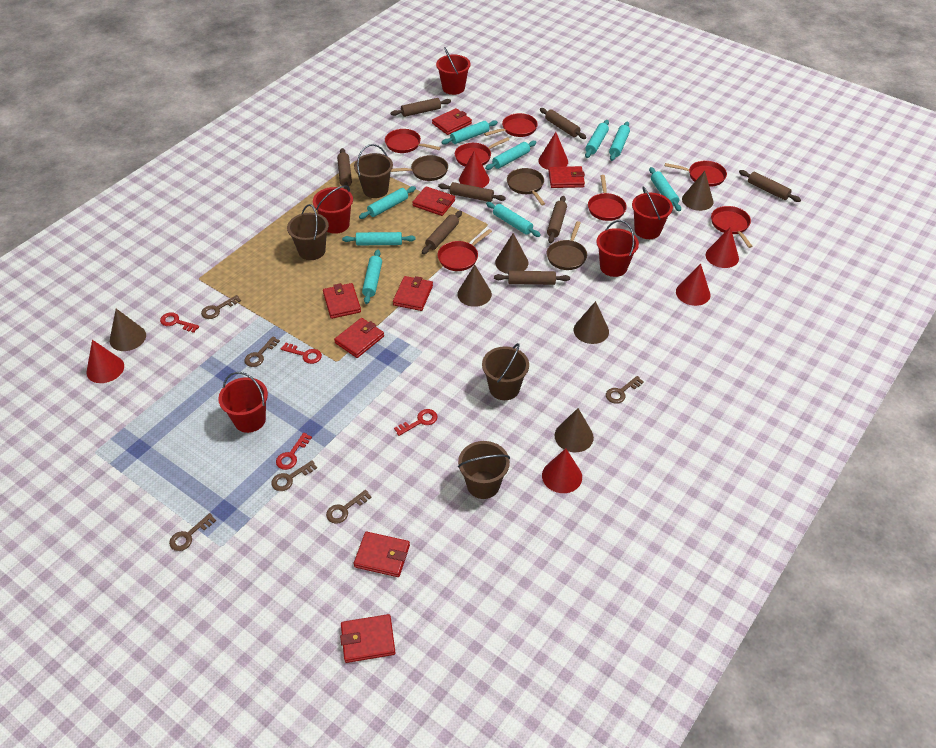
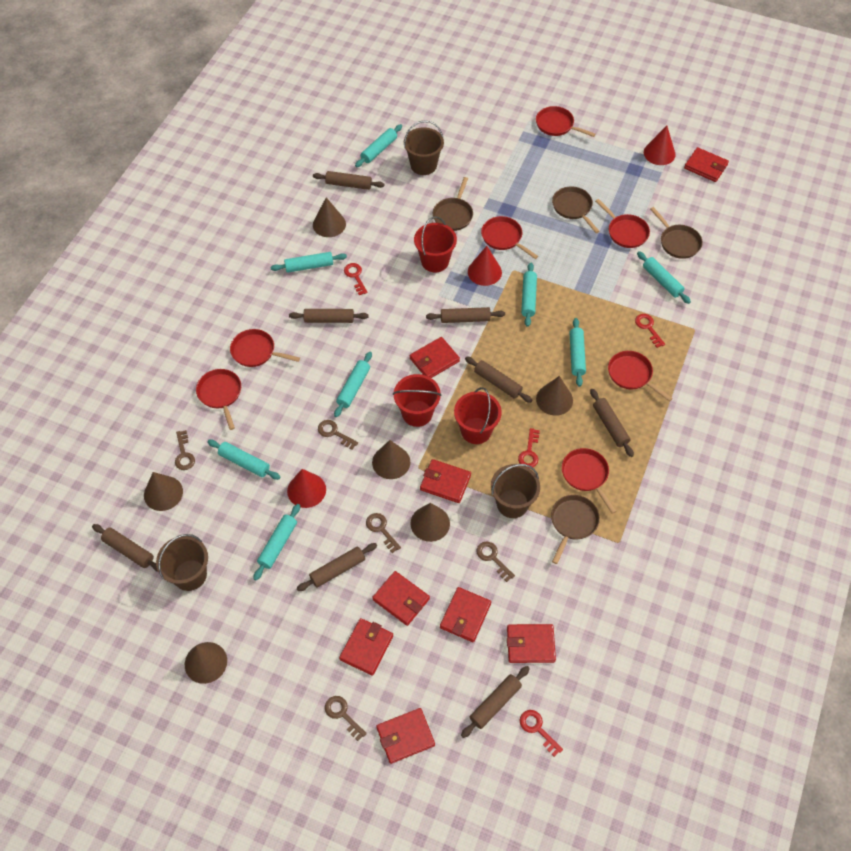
brown bucket: 4 -> 3
brown key: 6 -> 5
brown pan: 3 -> 4
red bucket: 5 -> 3
red cone: 6 -> 3
turquoise rolling pin: 9 -> 8

